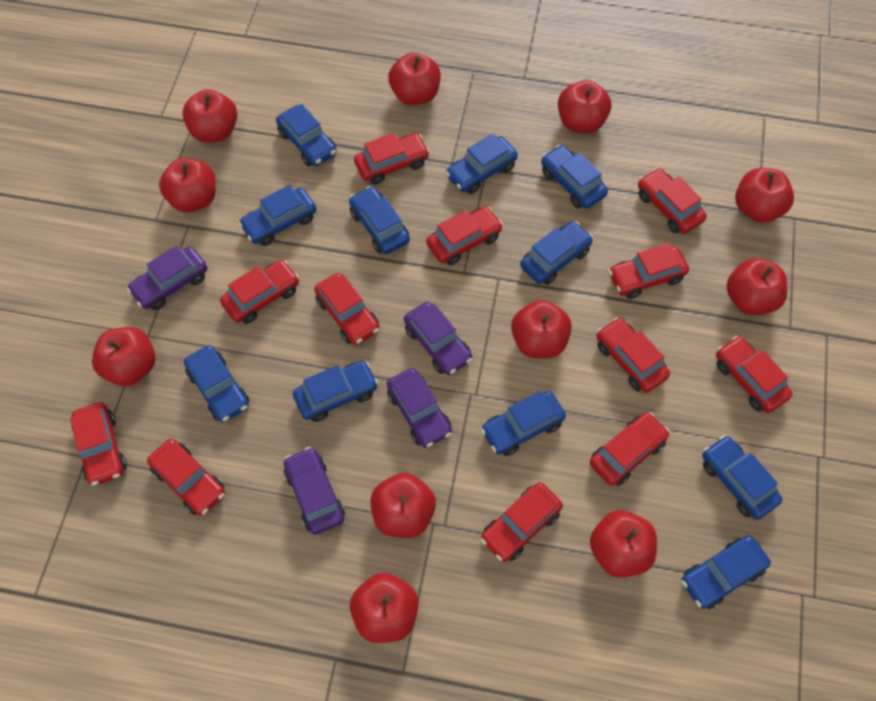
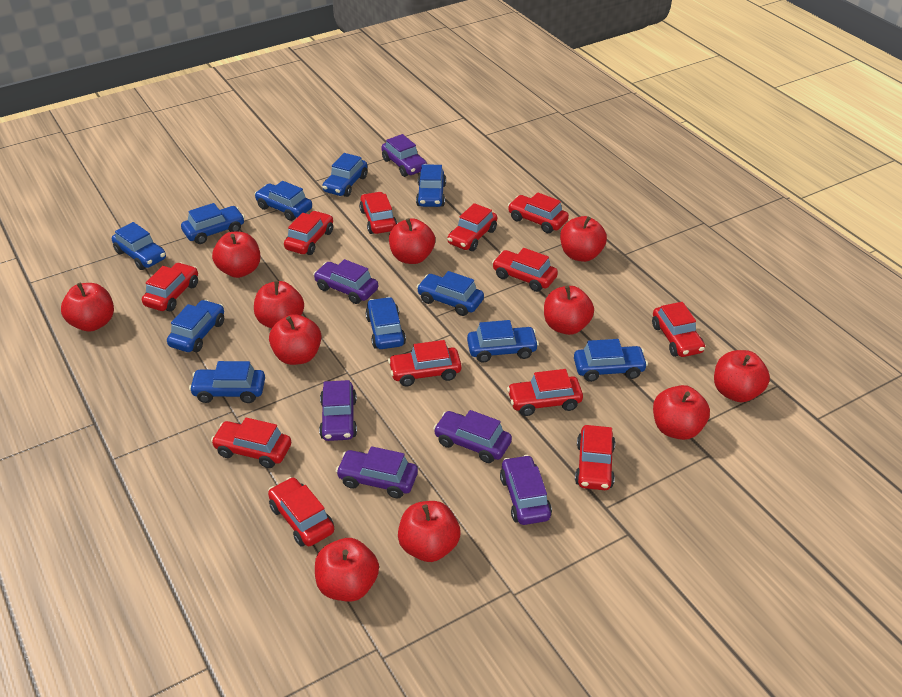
purple car: 4 -> 6

